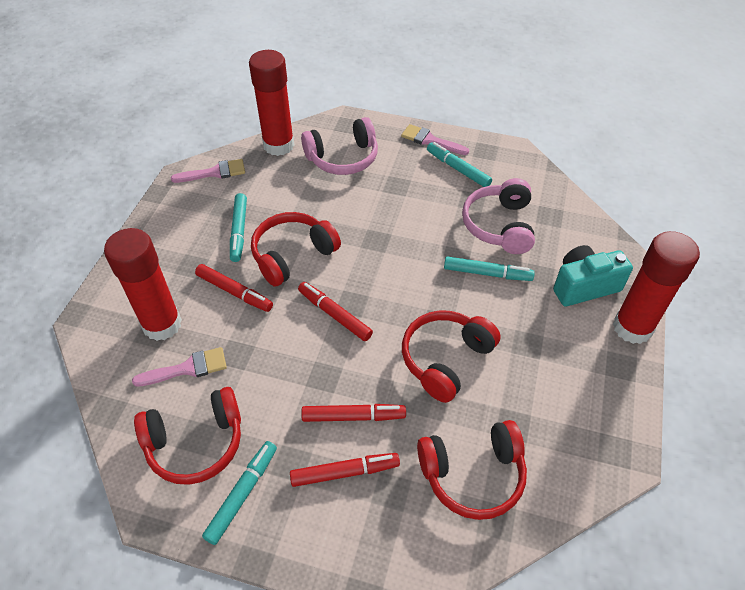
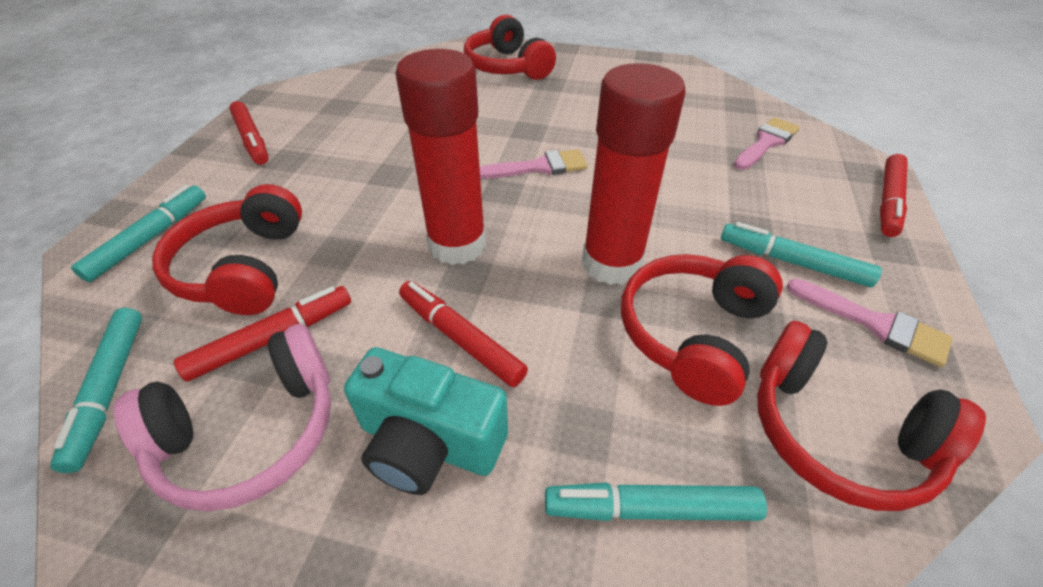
pink headphones: 2 -> 1
red glue stick: 3 -> 2

